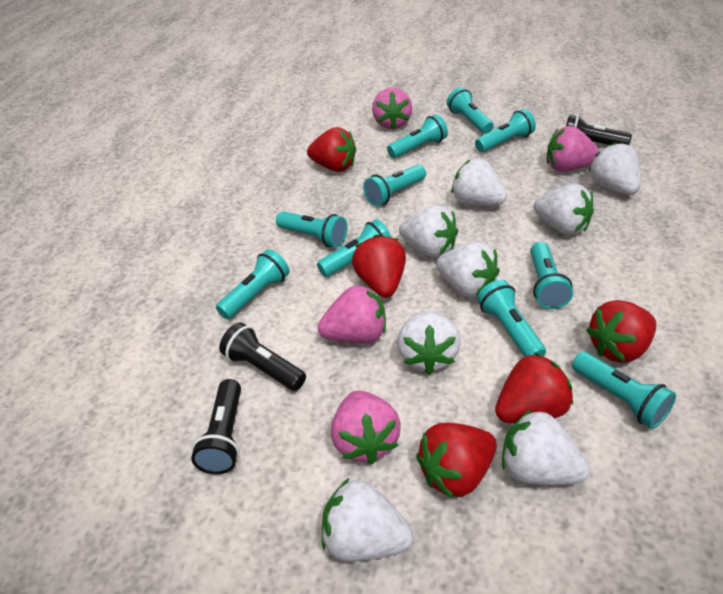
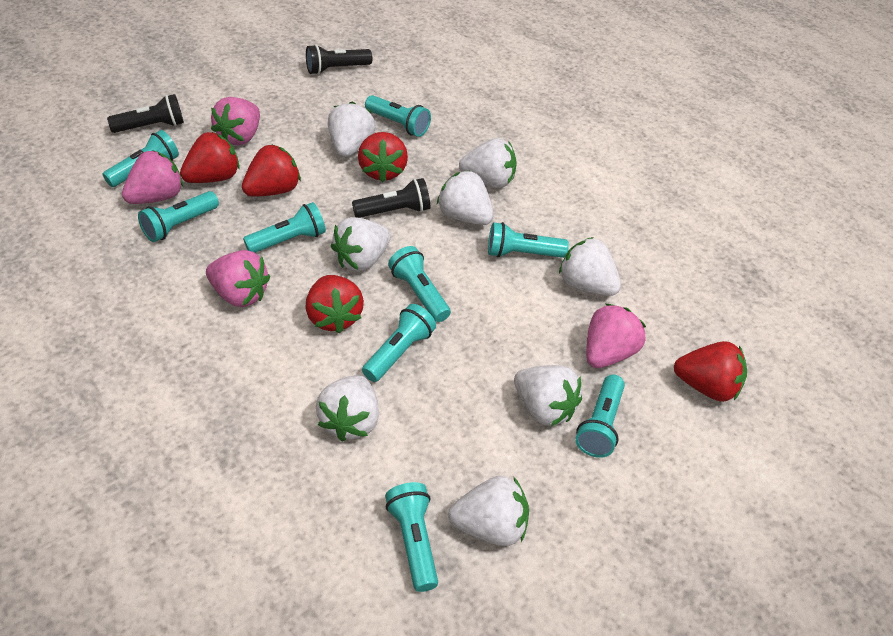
turquoise flashlight: 10 -> 9

